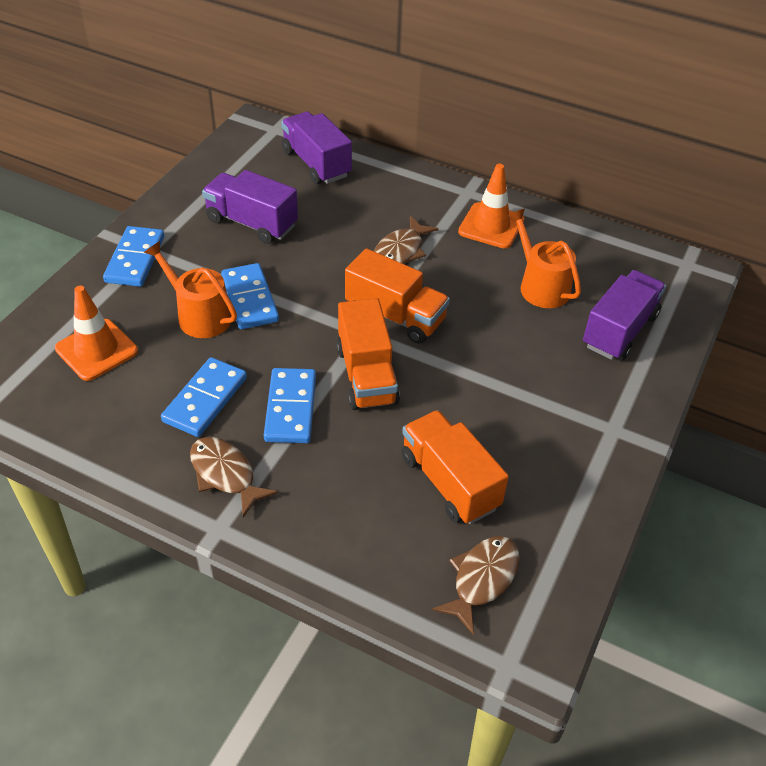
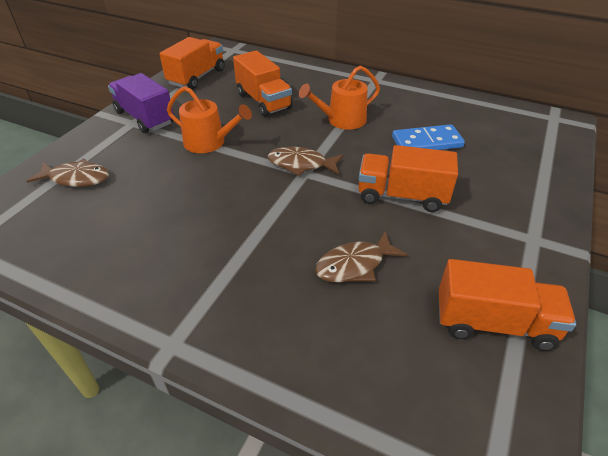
blue domino: 4 -> 1
orange traffic cone: 2 -> 0
orange truck: 3 -> 4
purple truck: 3 -> 1

